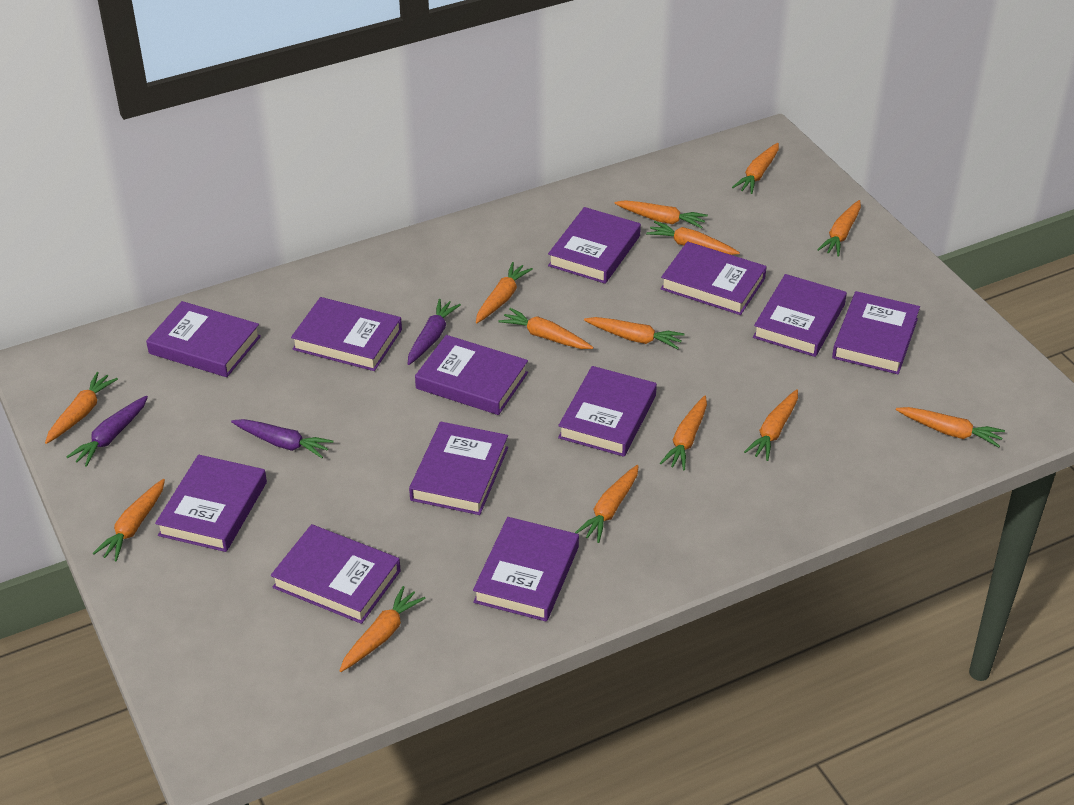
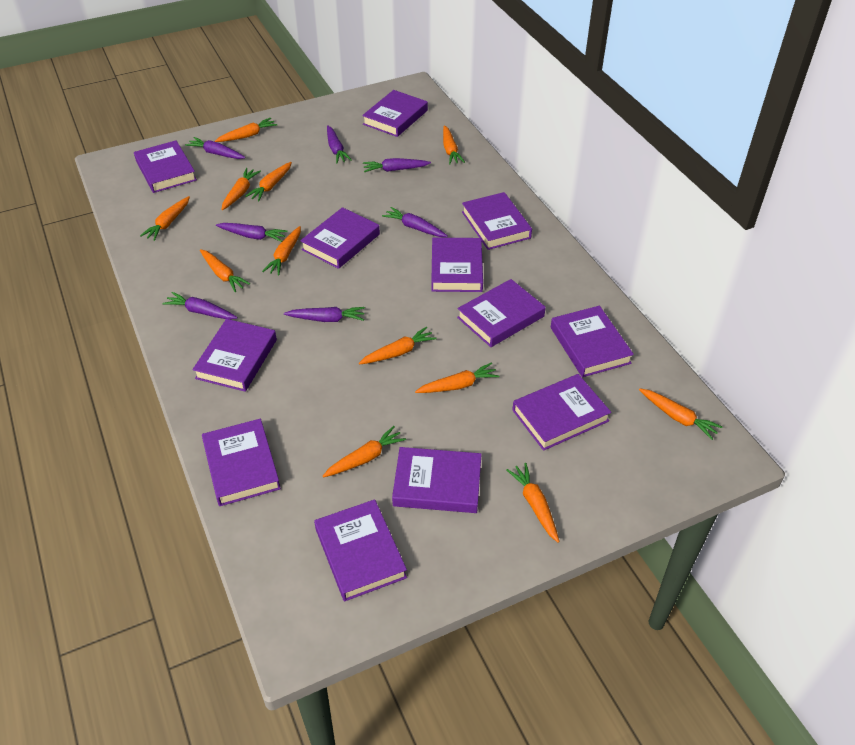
orange carrot: 14 -> 12
purple carrot: 3 -> 7

